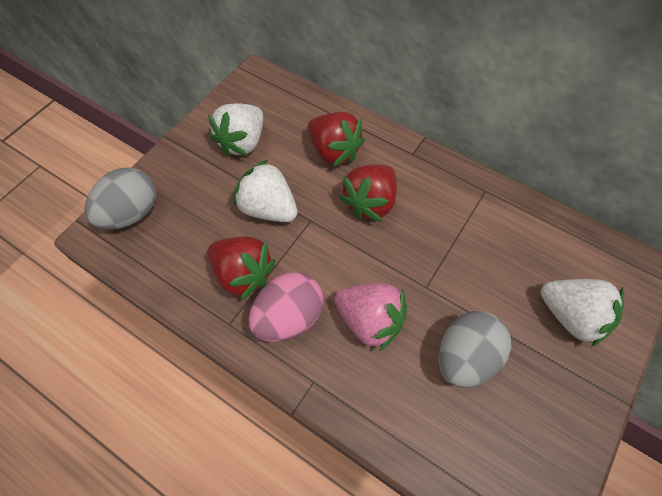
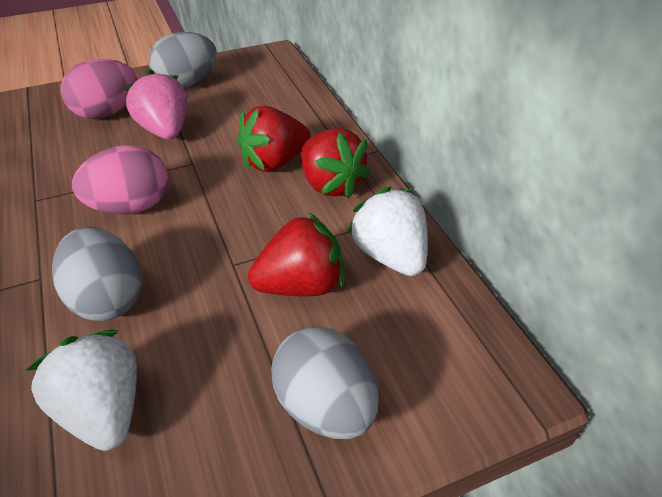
grey egg: 2 -> 3
pink egg: 1 -> 2
white strawberry: 3 -> 2

